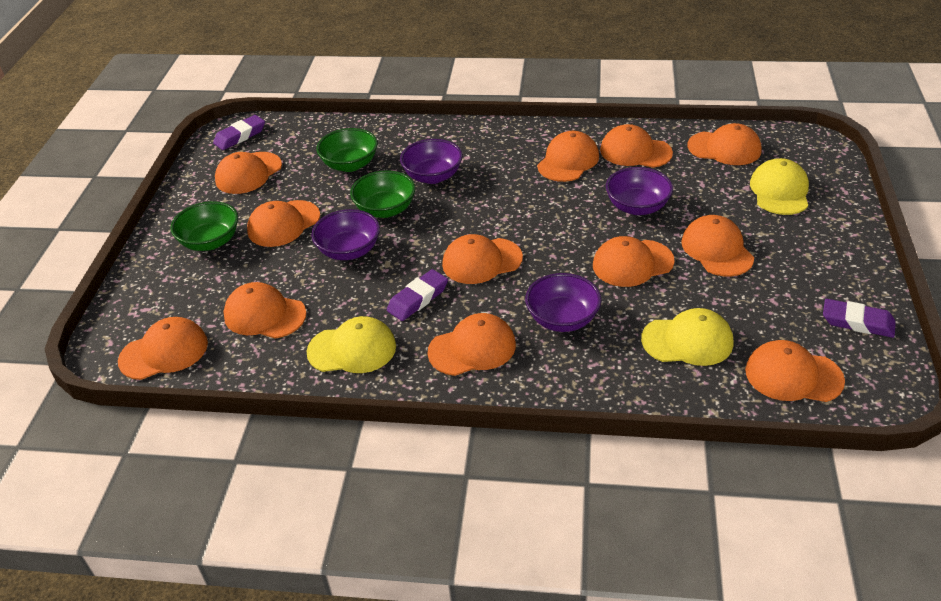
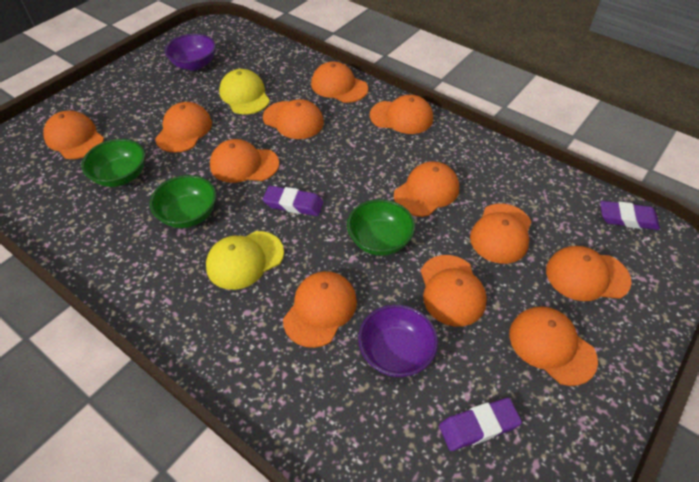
purple bowl: 4 -> 2
yellow cap: 3 -> 2

